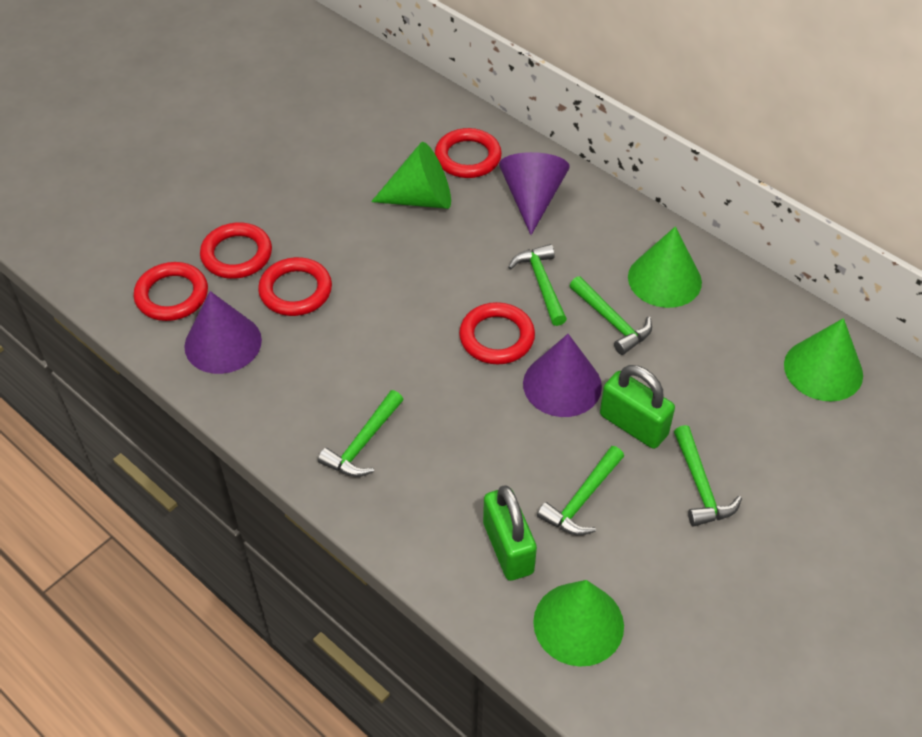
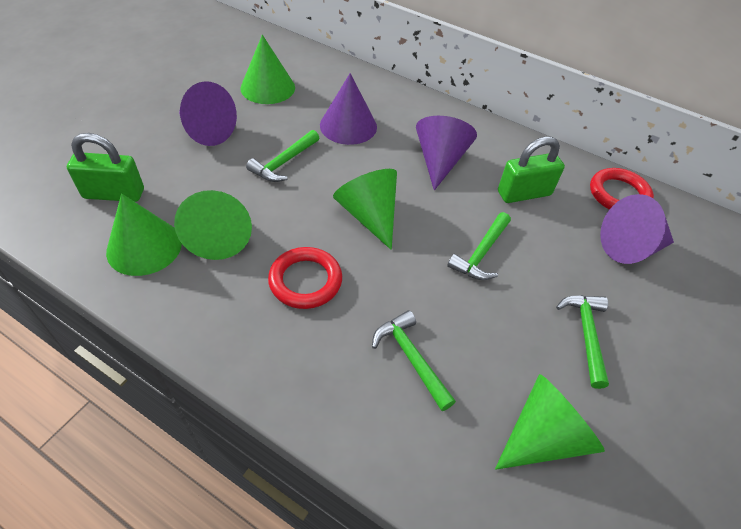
green cone: 4 -> 5
green hammer: 5 -> 4
purple cone: 3 -> 4
red ring: 5 -> 2

